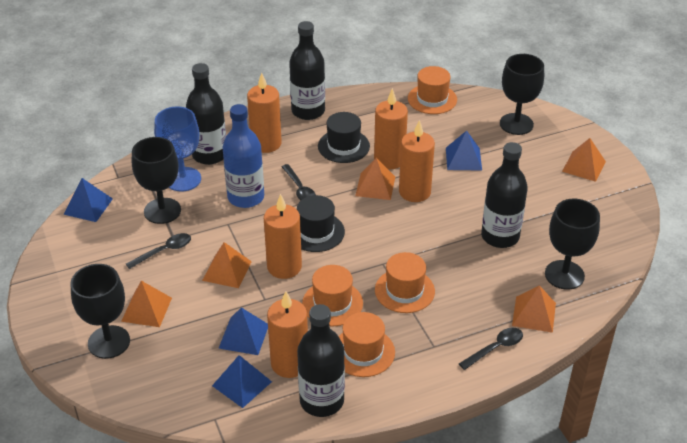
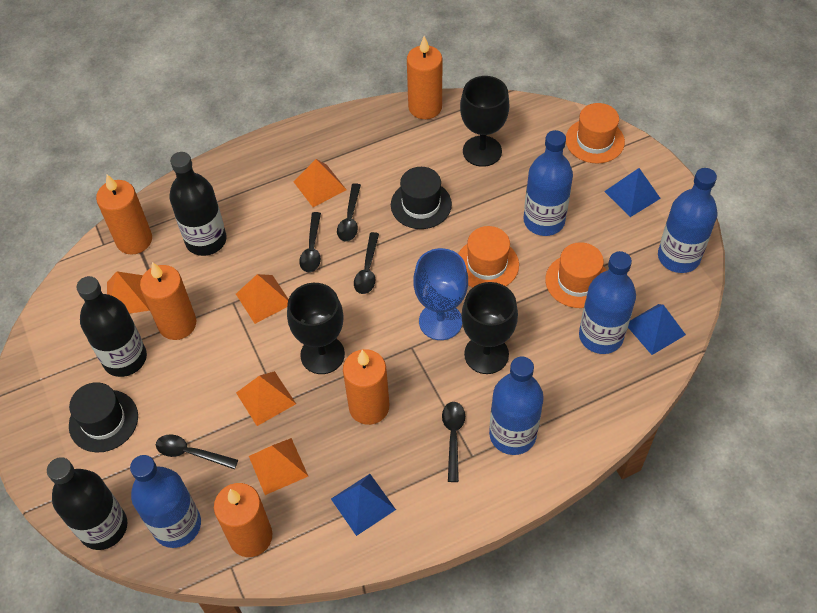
black bottle: 4 -> 3
black goblet: 4 -> 3
black spoon: 3 -> 5
blue bottle: 1 -> 5
blue pyramid: 4 -> 3
orange hat: 4 -> 3

